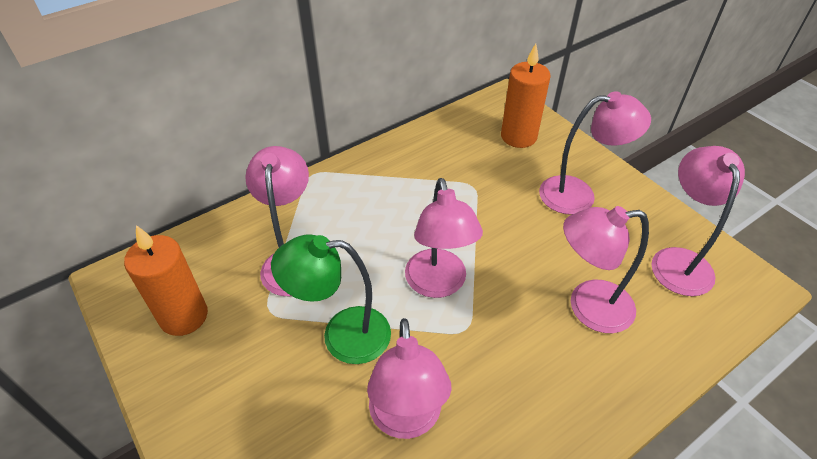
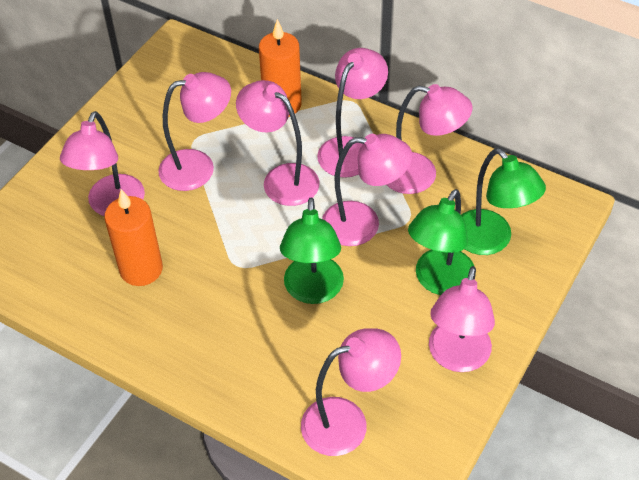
green lamp: 1 -> 3
pink lamp: 6 -> 8

